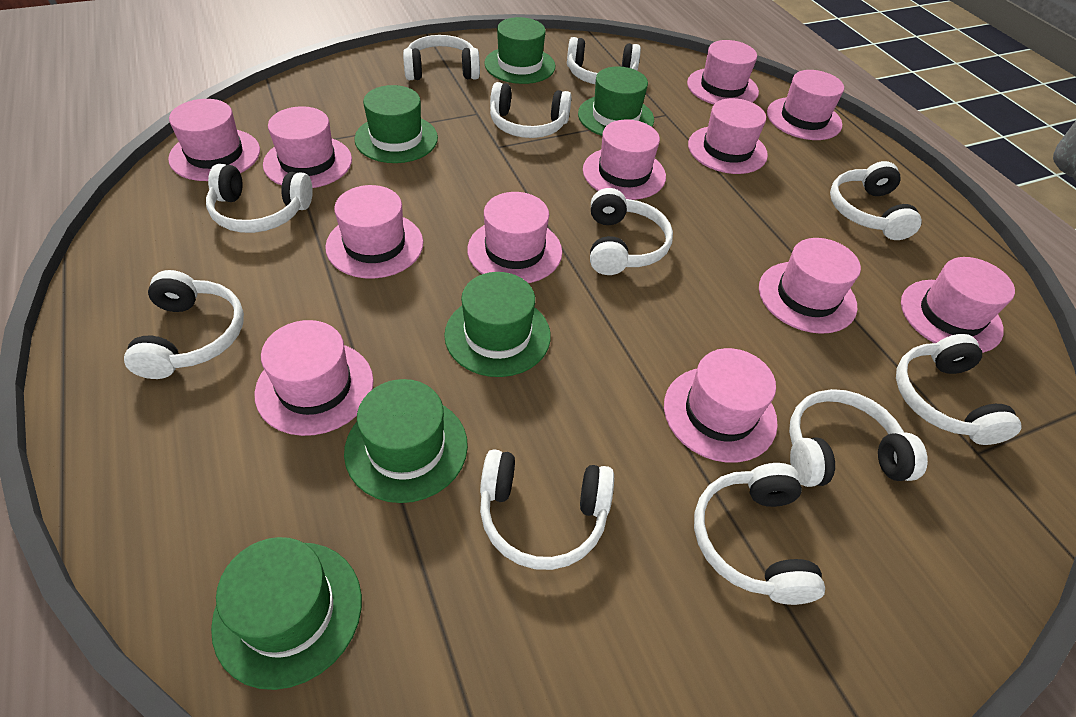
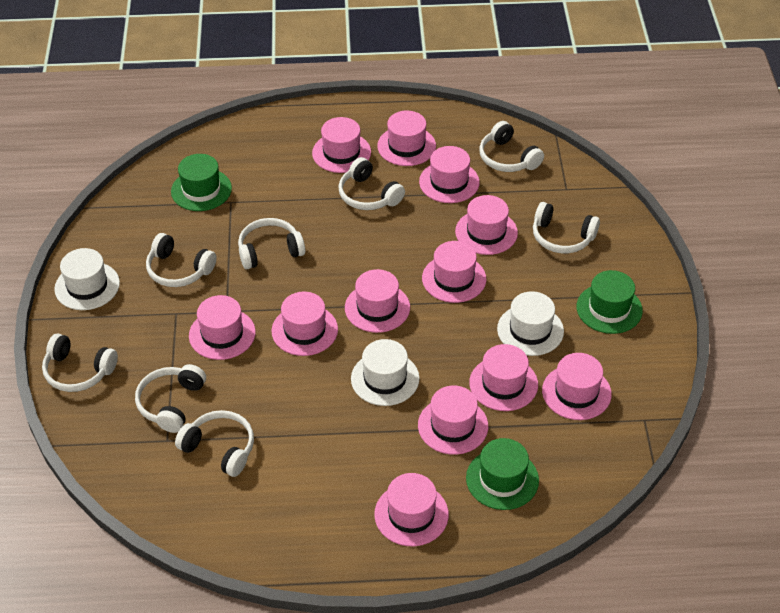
green hat: 6 -> 3
white hat: 0 -> 3
white headphones: 11 -> 8

